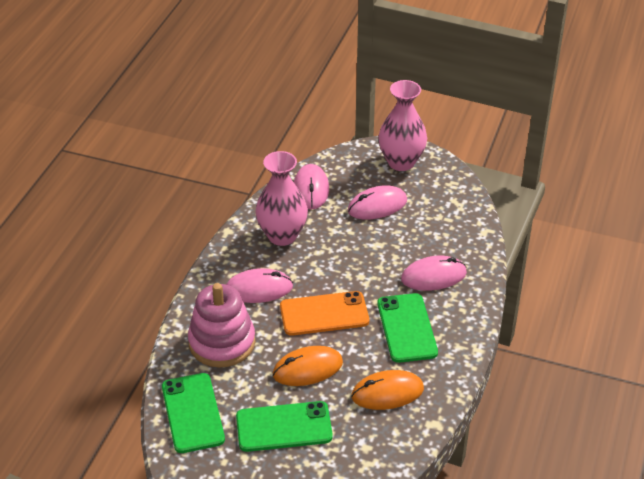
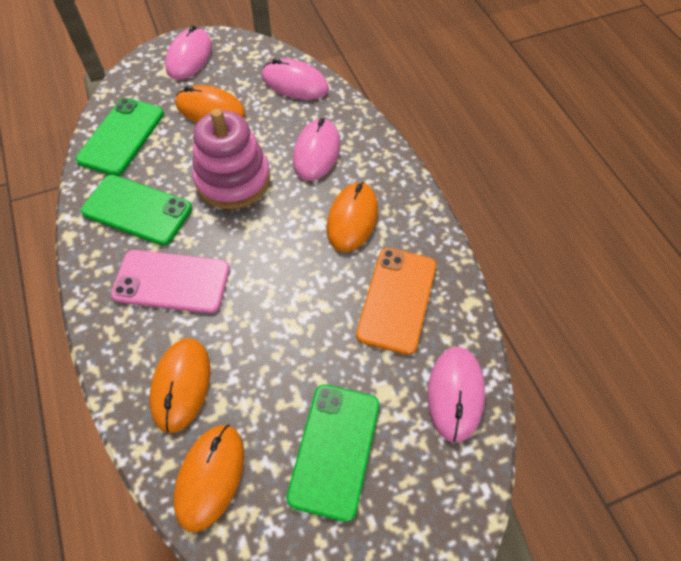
orange mouse: 2 -> 4
pink phone: 0 -> 1
pink vase: 2 -> 0

